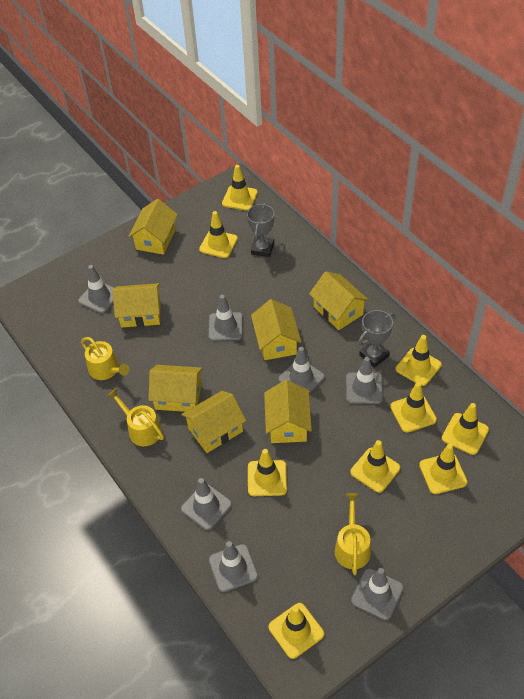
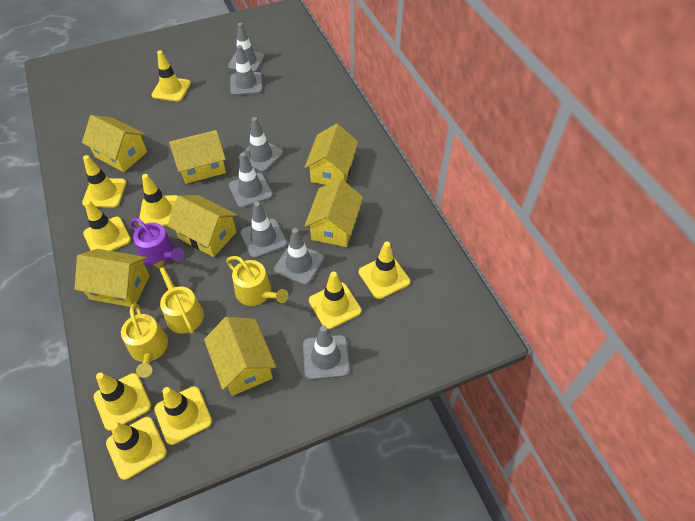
grey trophy: 2 -> 0
purple watering can: 0 -> 1

